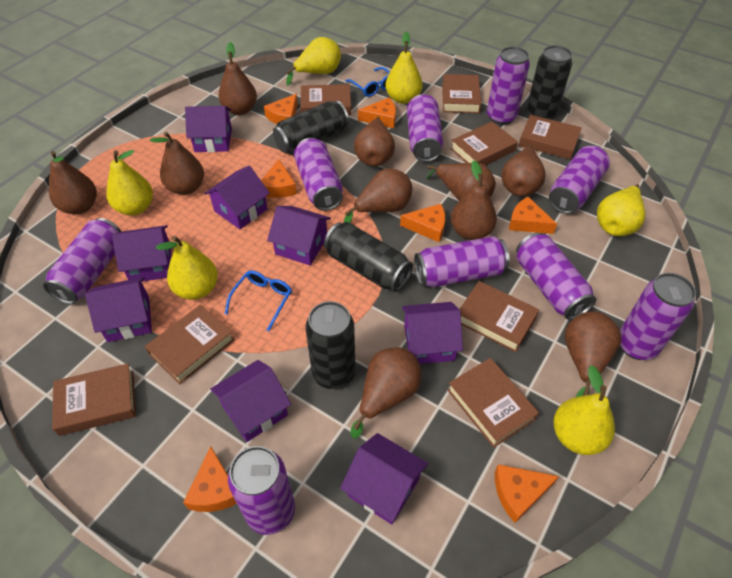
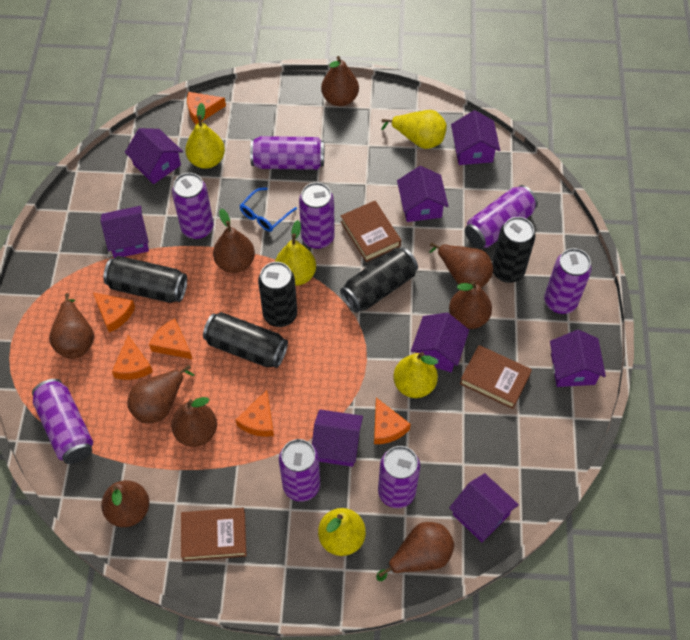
black can: 4 -> 5
blue glasses: 2 -> 1
brown book: 8 -> 3
brown pear: 10 -> 9
orange cheese: 7 -> 6
purple can: 9 -> 8
yellow pear: 6 -> 5

